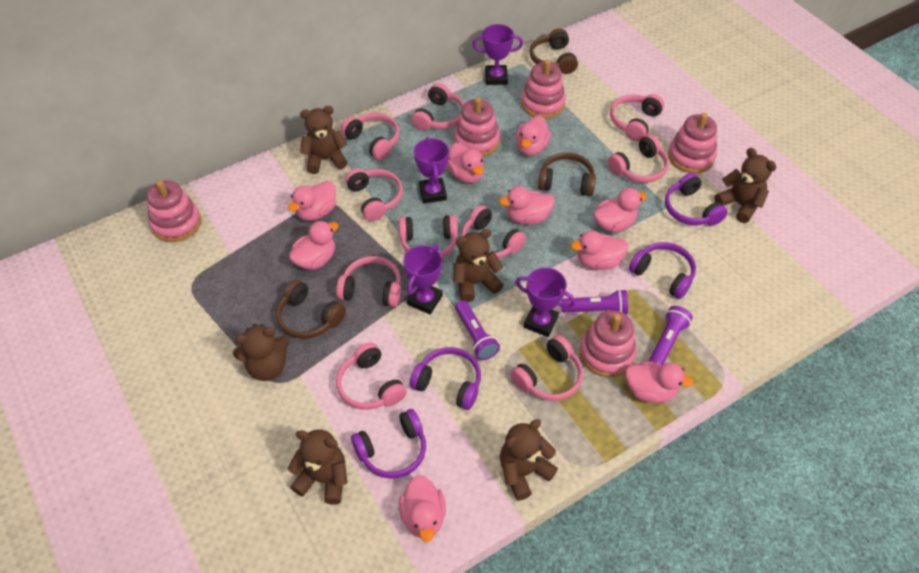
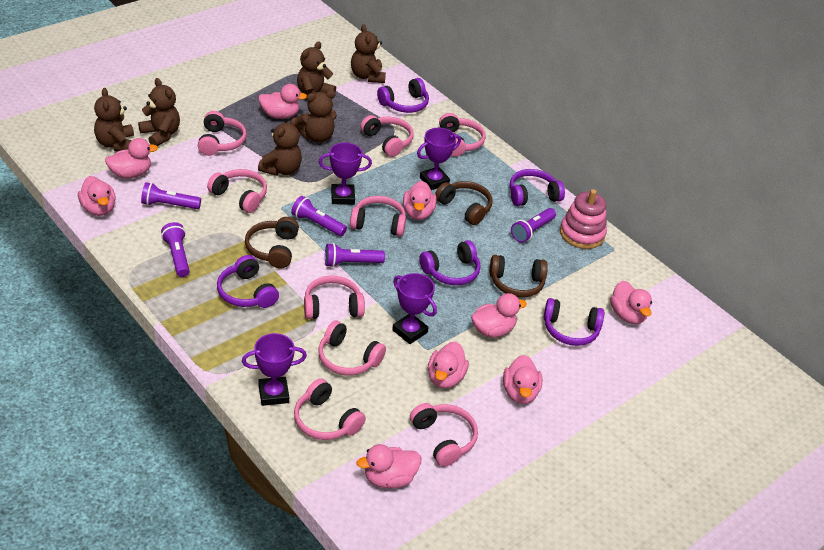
pink headphones: 10 -> 9
pink stacking toy: 5 -> 1
purple flashlight: 3 -> 5
purple headphones: 4 -> 5

